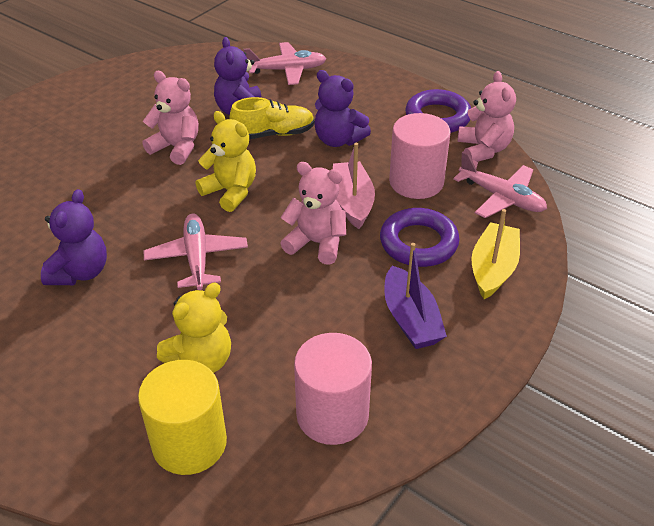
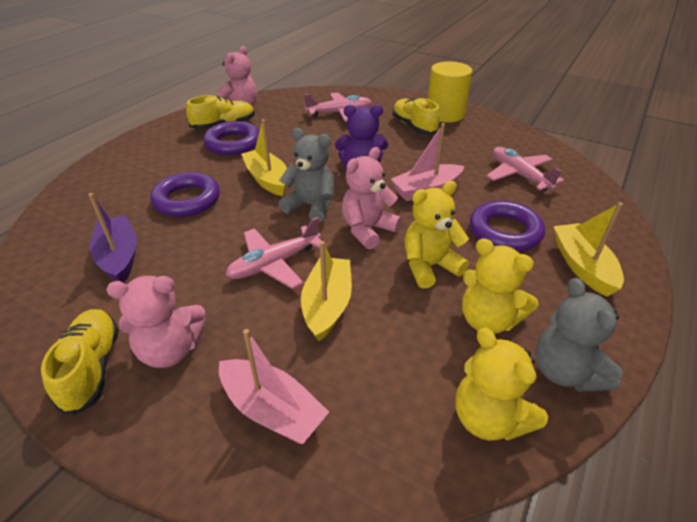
grey teddy bear: 0 -> 2
pink boat: 1 -> 2
pink cylinder: 2 -> 0
purple ring: 2 -> 3
purple teddy bear: 3 -> 1
yellow boat: 1 -> 3
yellow shoe: 1 -> 3
yellow teddy bear: 2 -> 3

